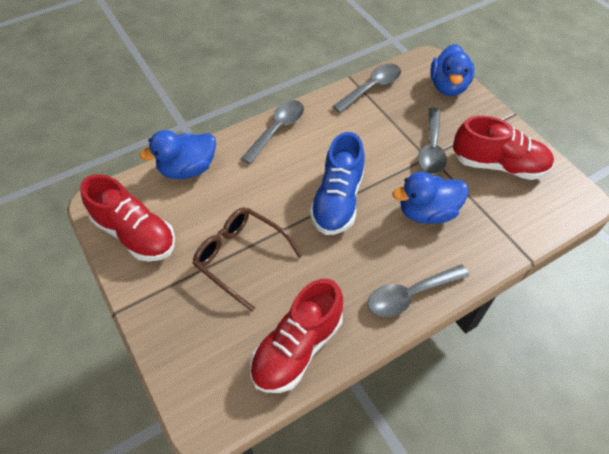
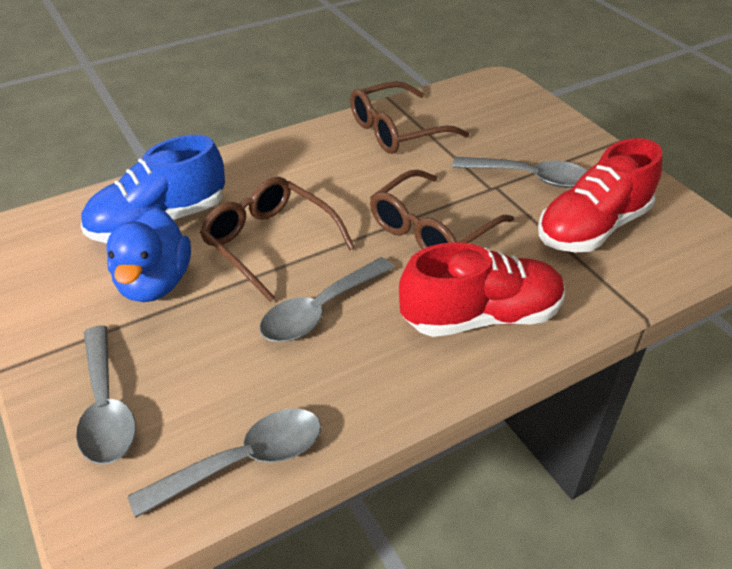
blue duck: 3 -> 1
brown glasses: 1 -> 3
red shoe: 3 -> 2

